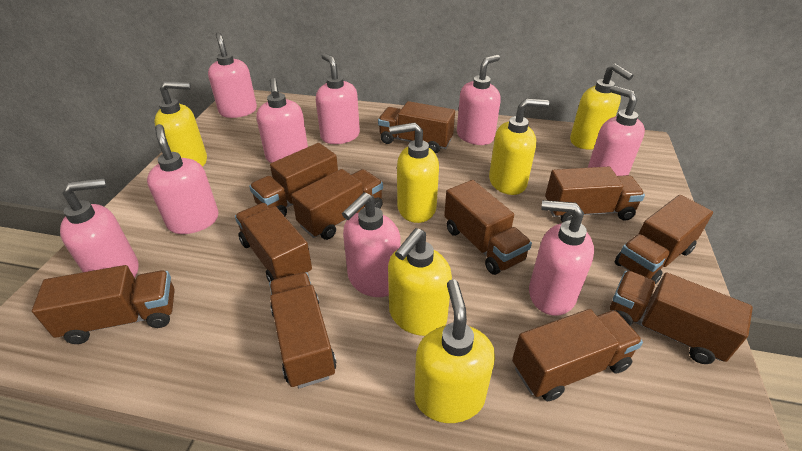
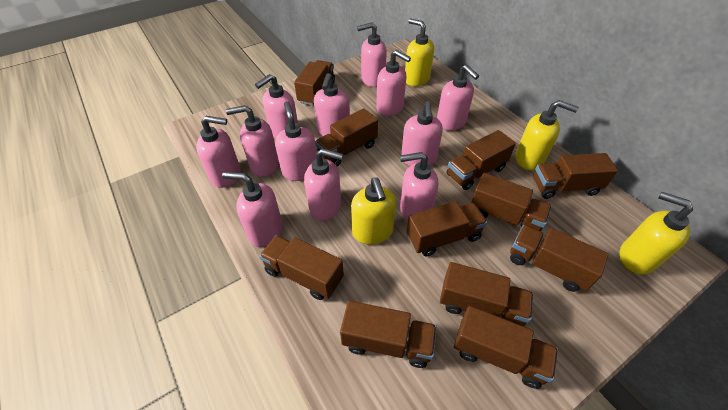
pink soap dispenser: 9 -> 12
yellow soap dispenser: 6 -> 4

